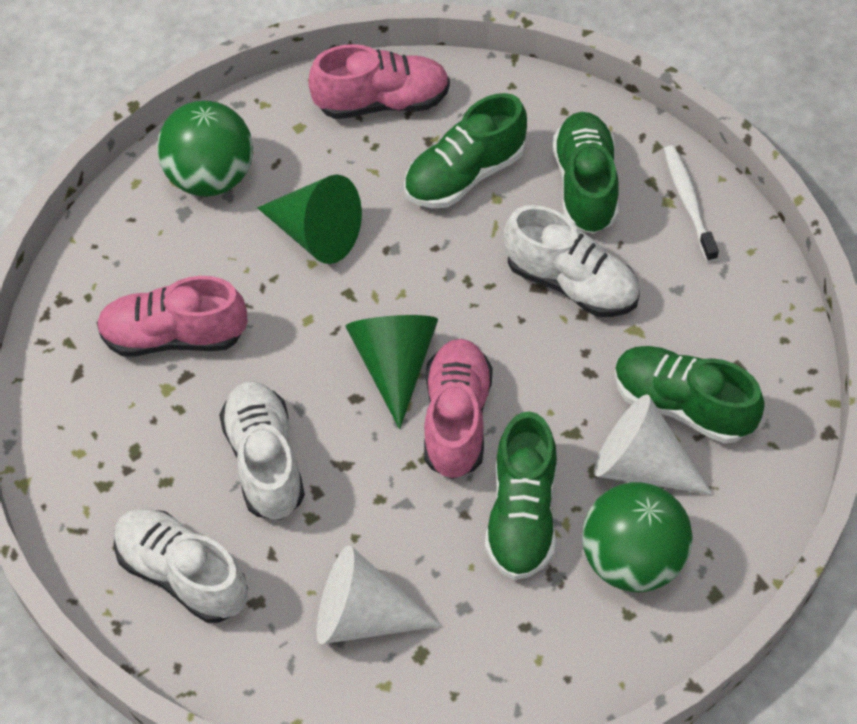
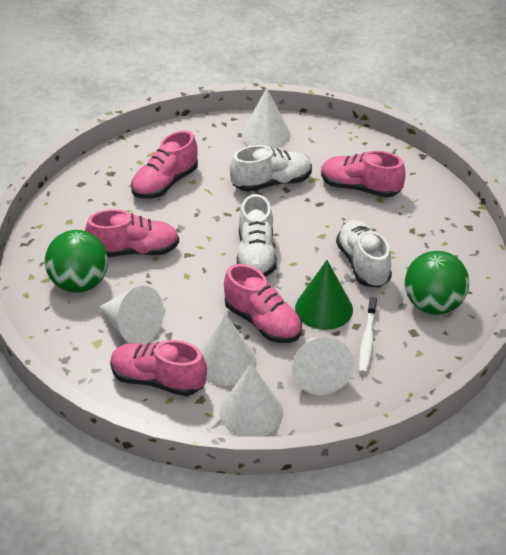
green cone: 2 -> 1
green shoe: 4 -> 0
pink shoe: 3 -> 5
white cone: 2 -> 5

